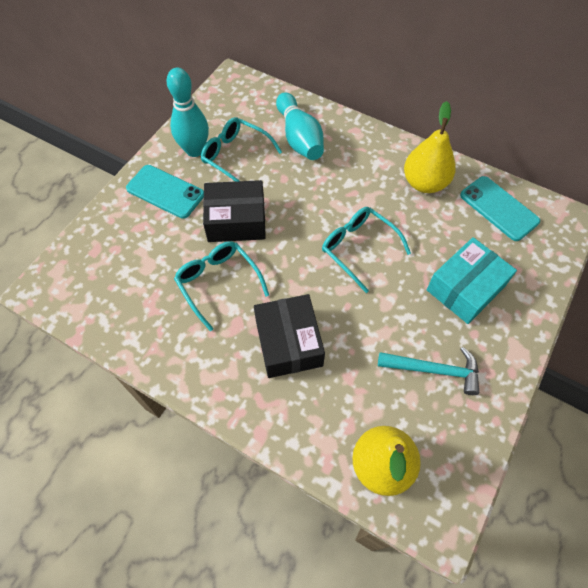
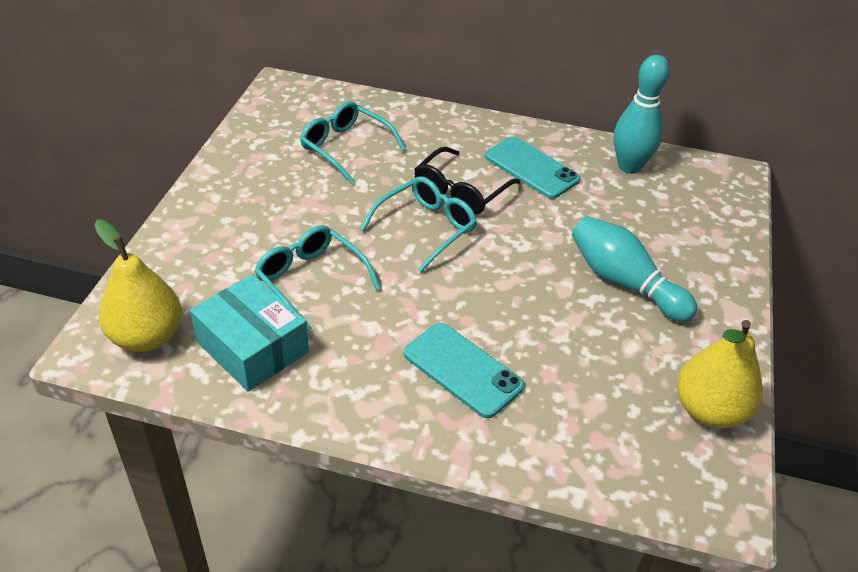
black box: 2 -> 0
black glasses: 0 -> 1
turquoise hammer: 1 -> 0

